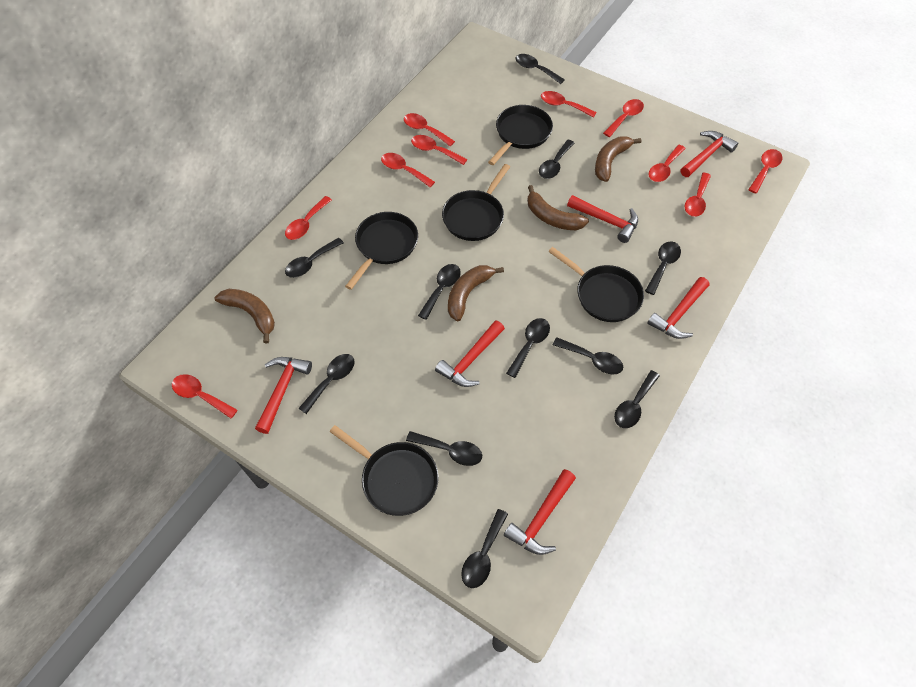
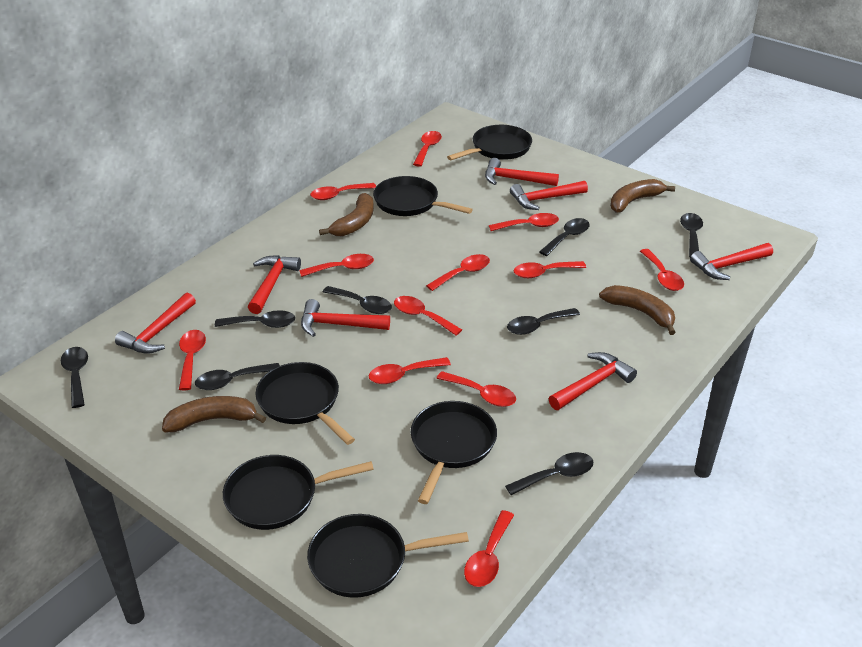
black pan: 5 -> 6
black spoon: 11 -> 8
red hammer: 6 -> 7
red spoon: 10 -> 12

